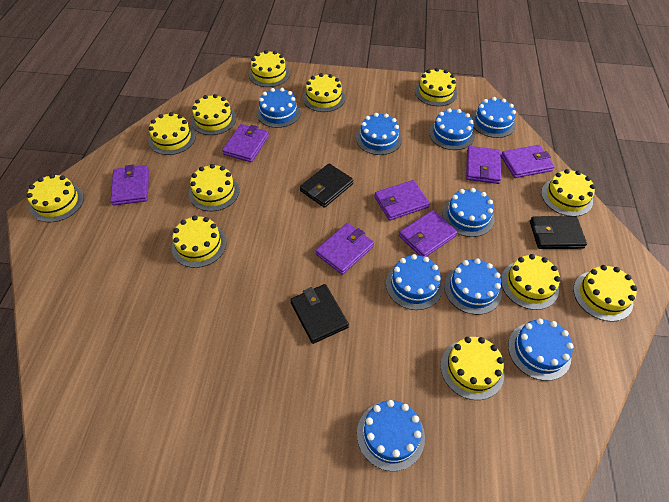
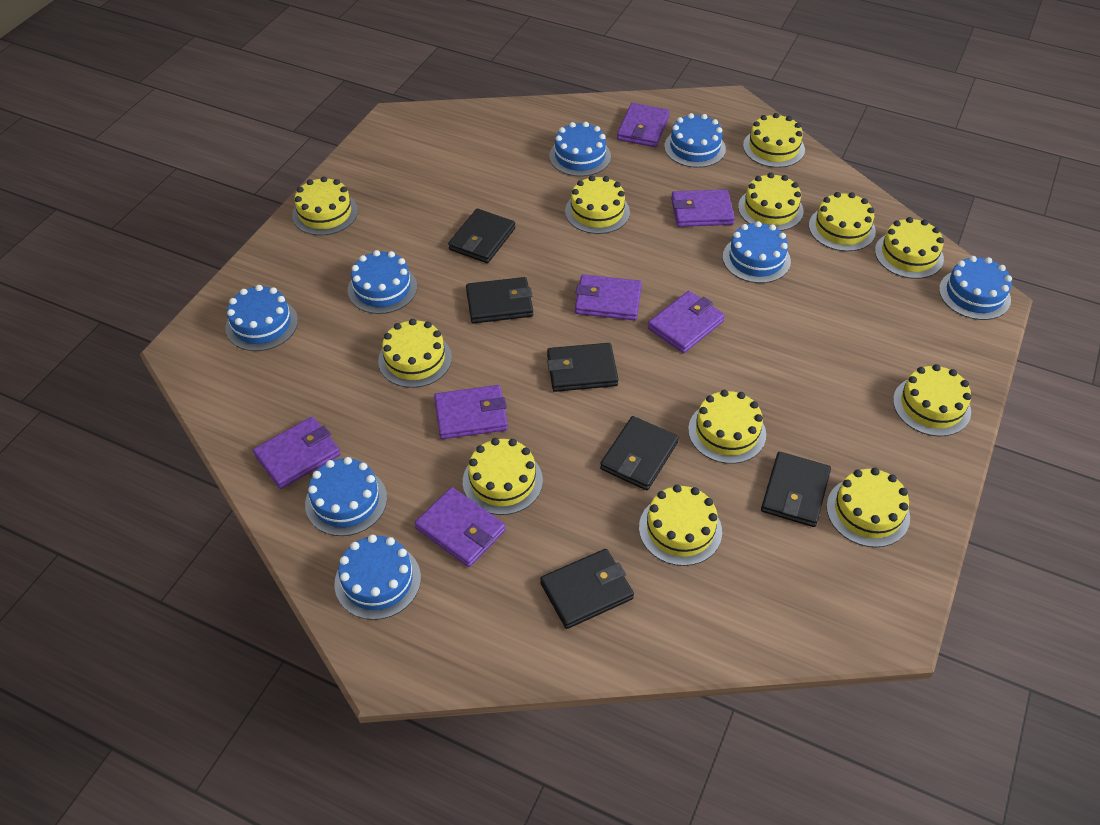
black wallet: 3 -> 6
blue cake: 9 -> 8

